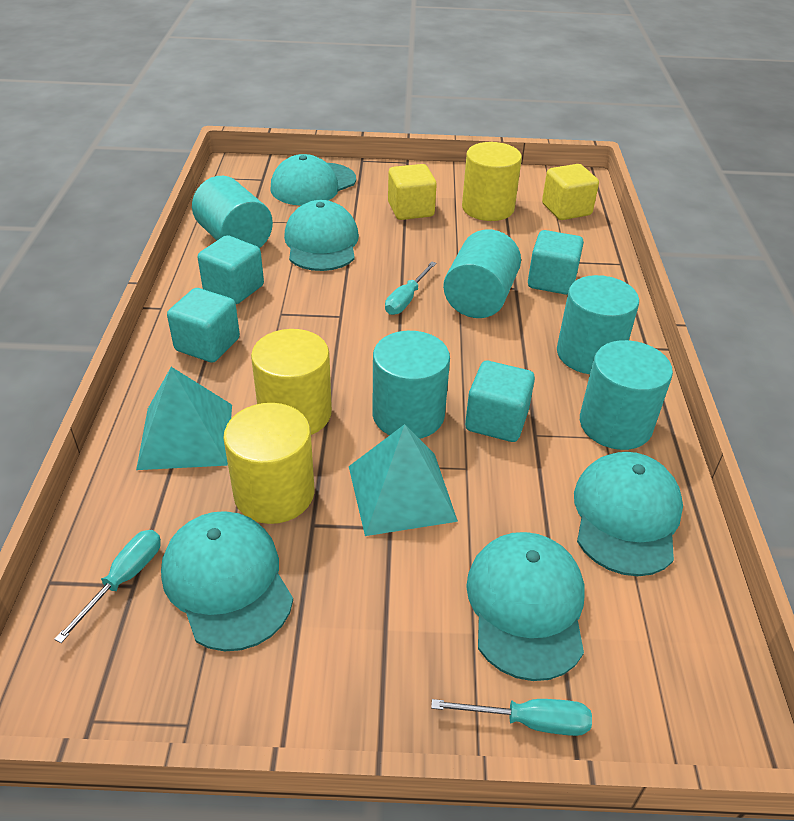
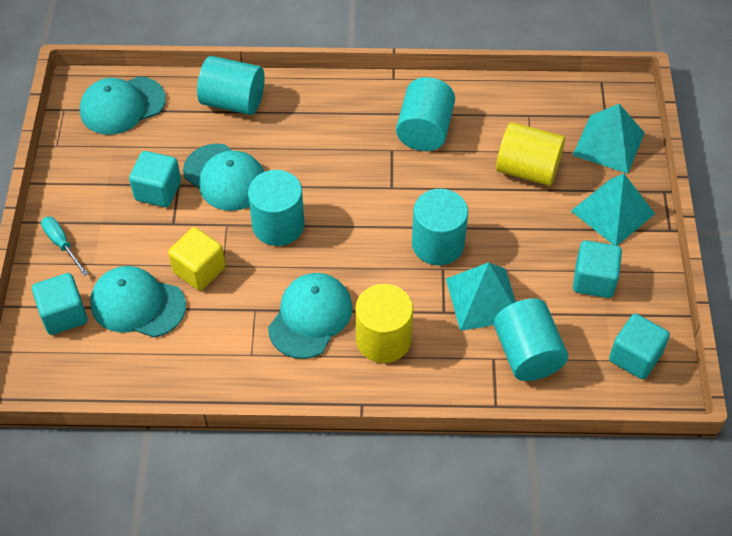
turquoise cap: 5 -> 4
turquoise pyramid: 2 -> 3
turquoise screwdriver: 3 -> 1
yellow cube: 2 -> 1
yellow cylinder: 3 -> 2

